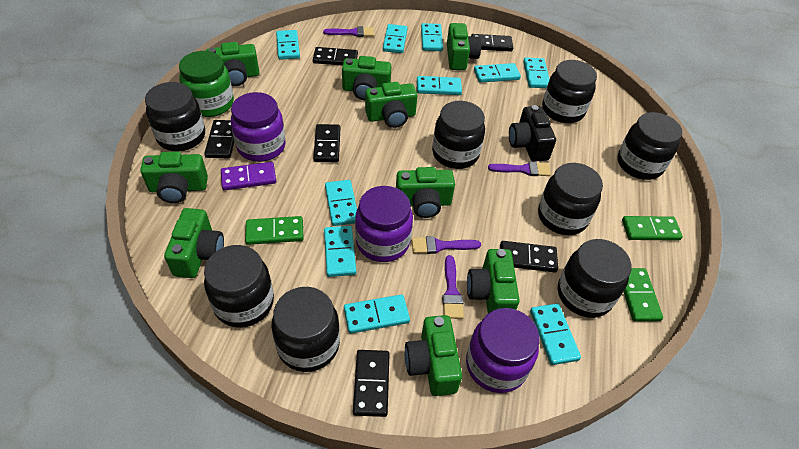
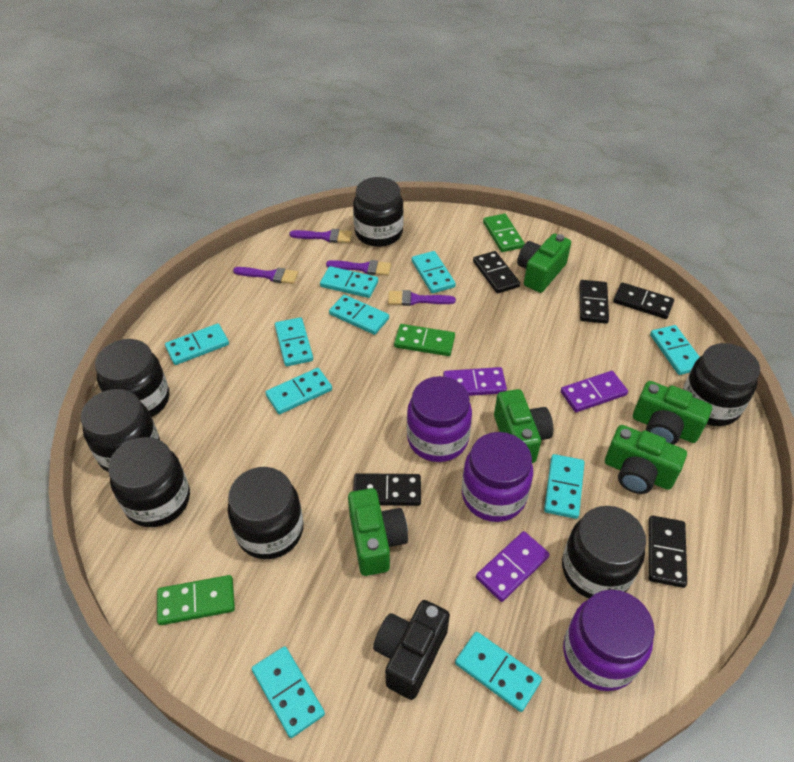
black domino: 6 -> 5
black jar: 8 -> 7
green camera: 9 -> 5
green jar: 1 -> 0
purple domino: 1 -> 3

